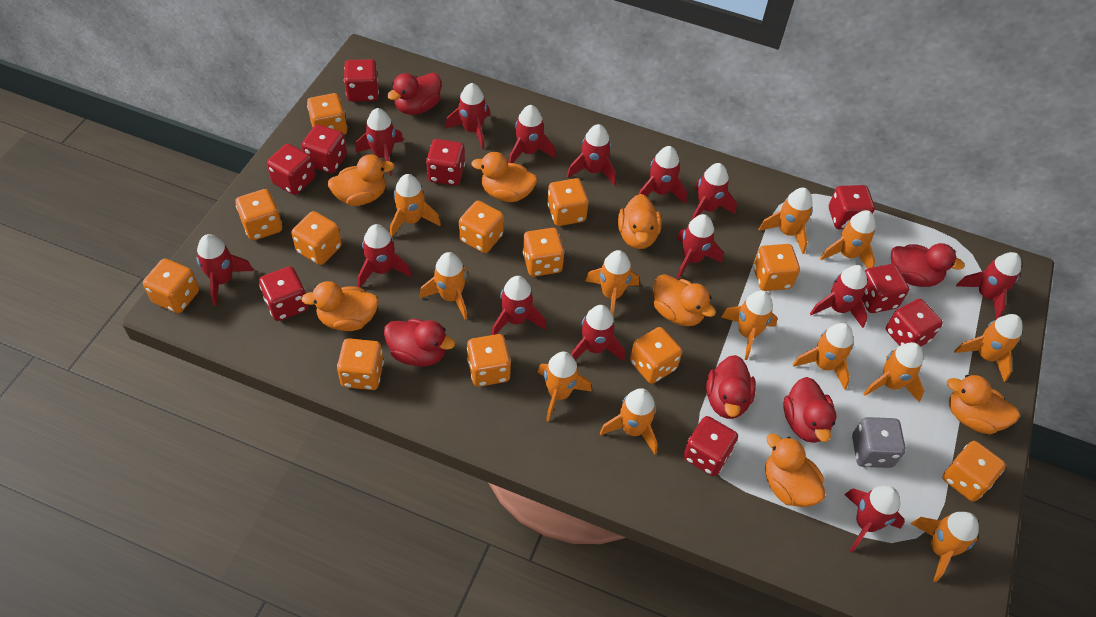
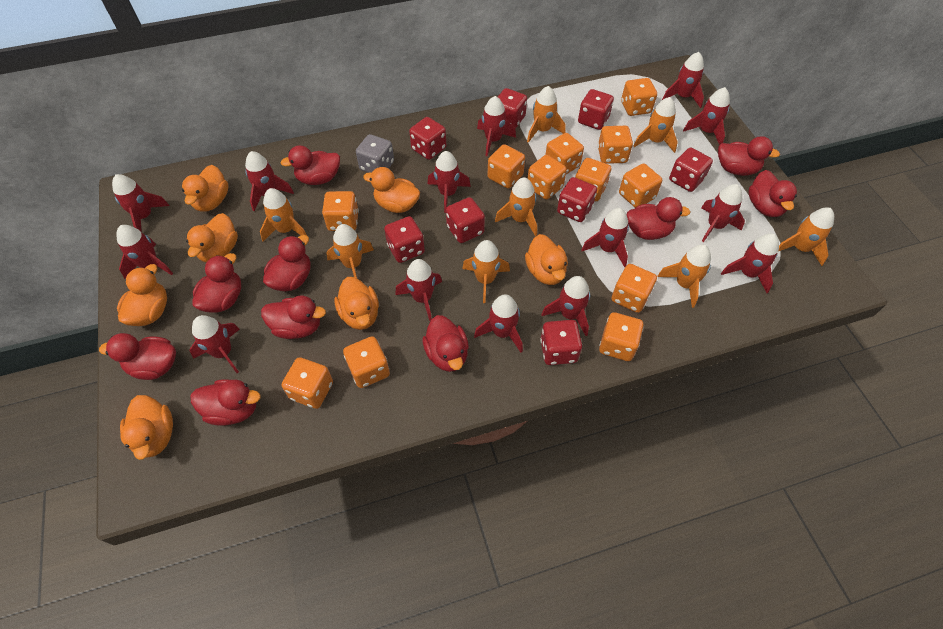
orange rocket: 12 -> 8
red dice: 9 -> 8
red duck: 5 -> 10

